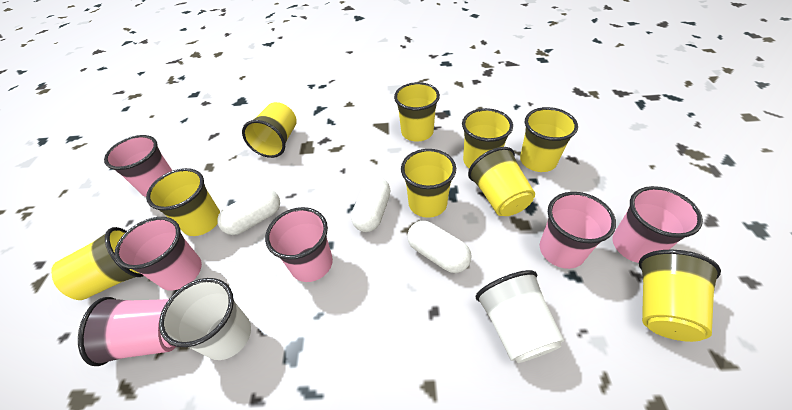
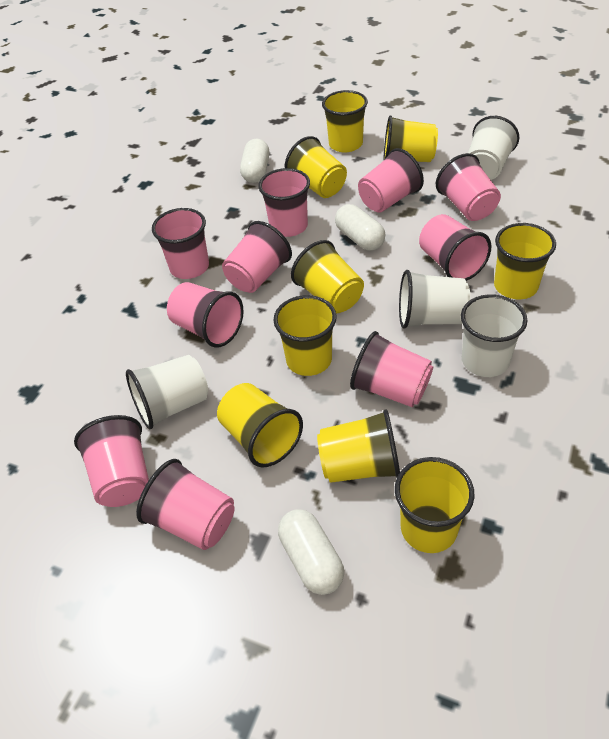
pink cup: 6 -> 10
white cup: 2 -> 4

